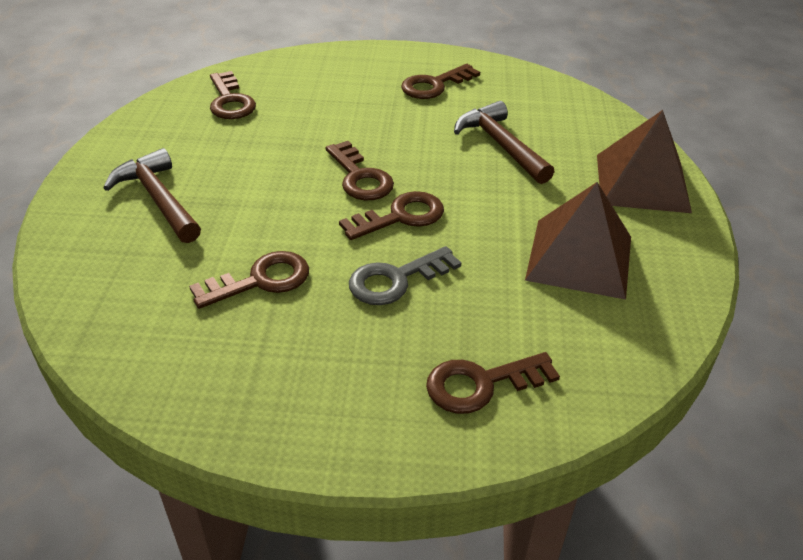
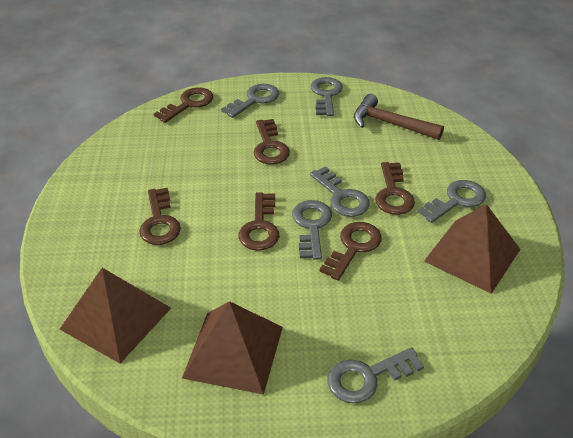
brown hammer: 2 -> 1
brown pyramid: 2 -> 3
grey key: 1 -> 6

